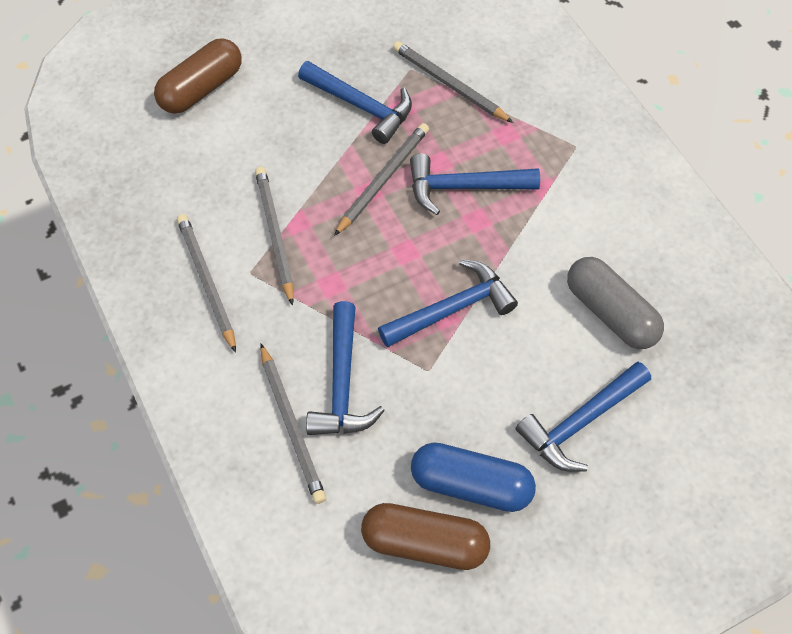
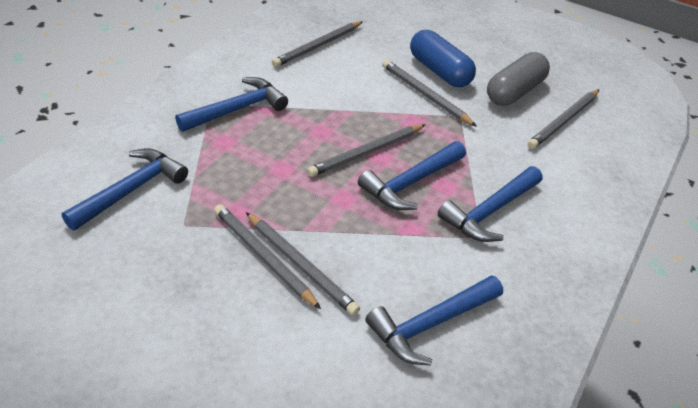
brown capsule: 2 -> 0
grey pencil: 5 -> 6

